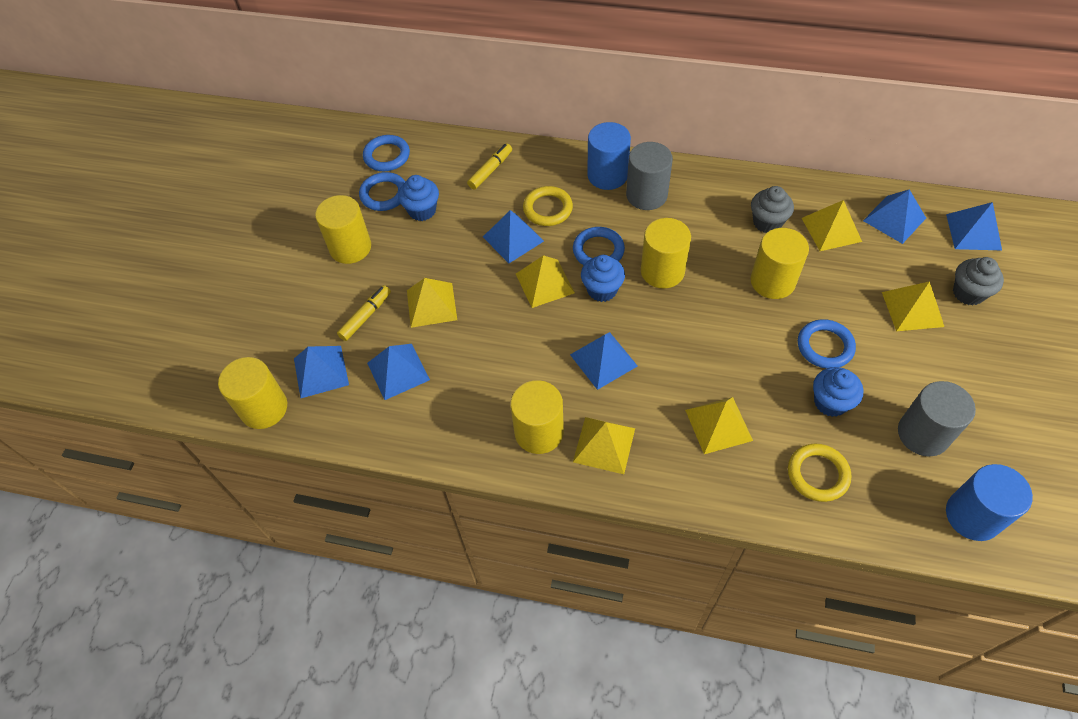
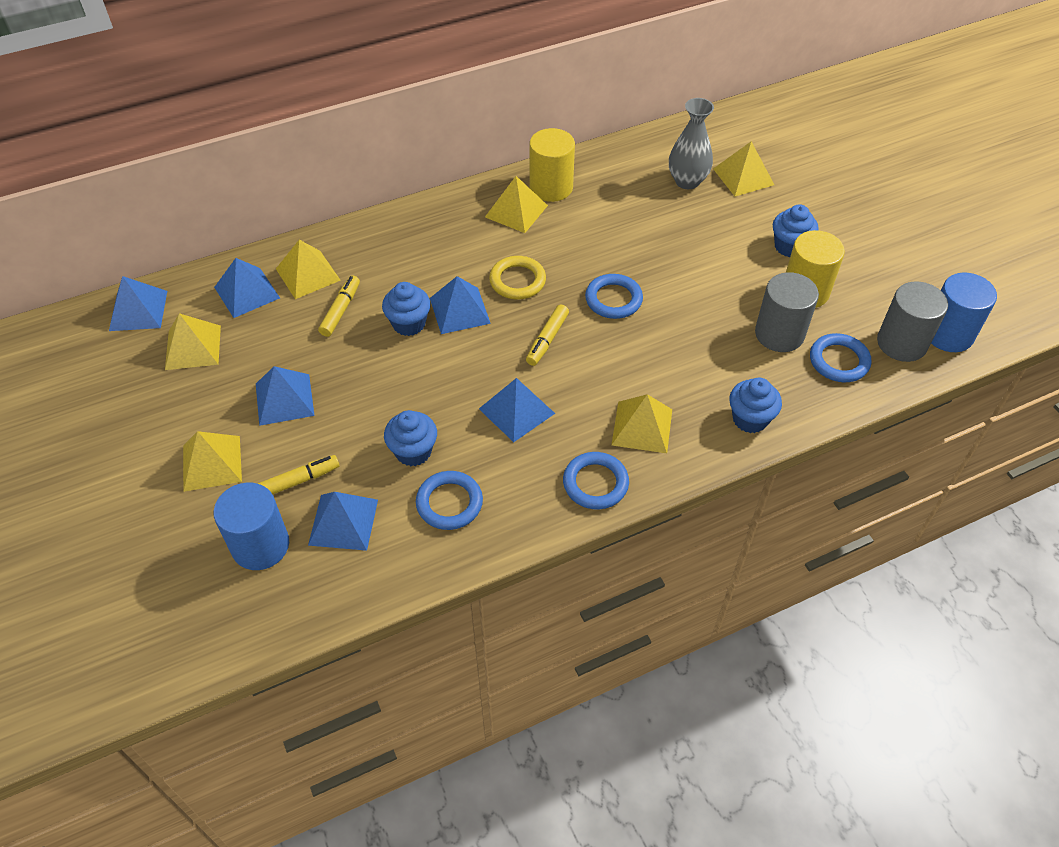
blue cupcake: 3 -> 4
grey cupcake: 2 -> 0
grey vase: 0 -> 1
yellow cylinder: 5 -> 2
yellow marker: 2 -> 3
yellow ring: 2 -> 1

